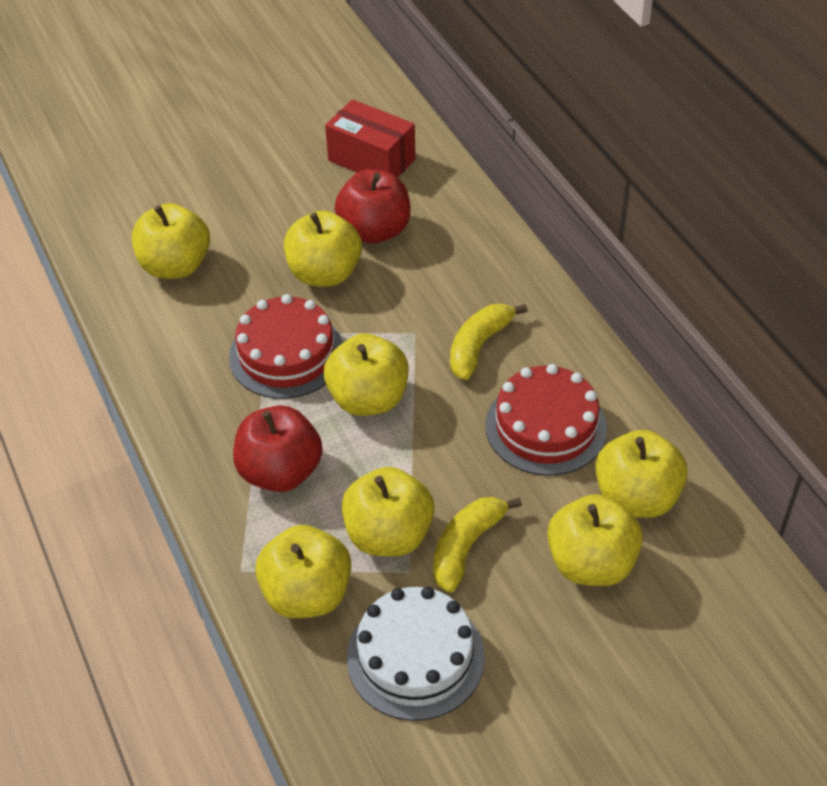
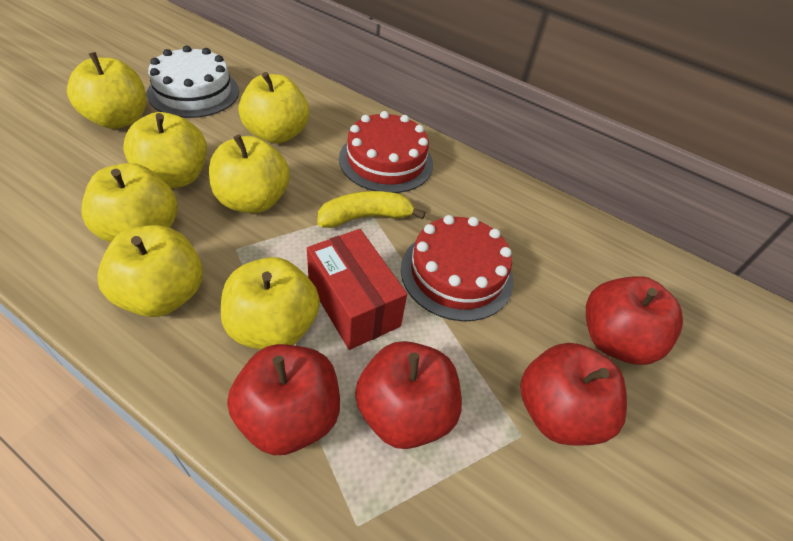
red apple: 2 -> 4
yellow banana: 2 -> 1

